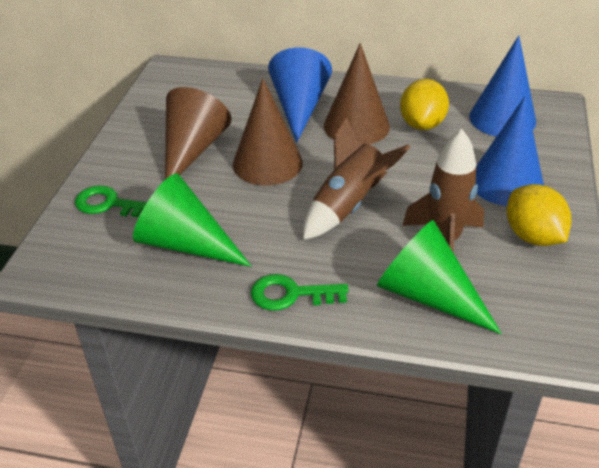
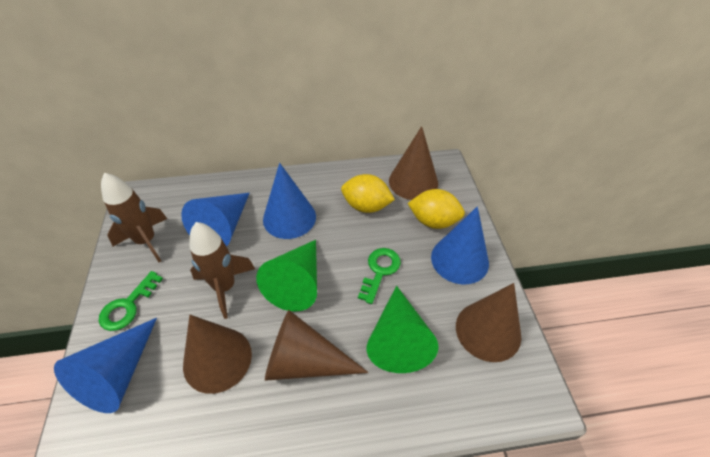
blue cone: 3 -> 4
brown cone: 3 -> 4

